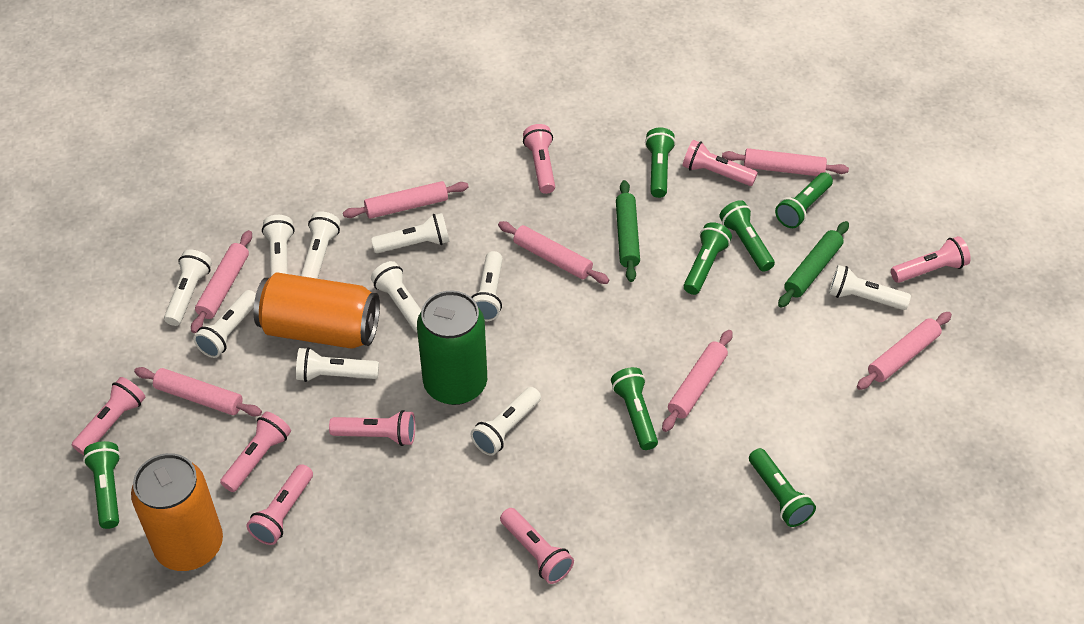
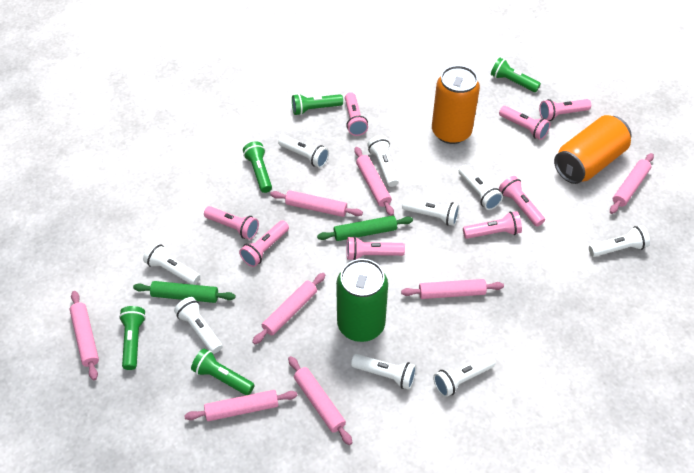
green flashlight: 7 -> 5
pink rolling pin: 7 -> 8
white flashlight: 10 -> 9

